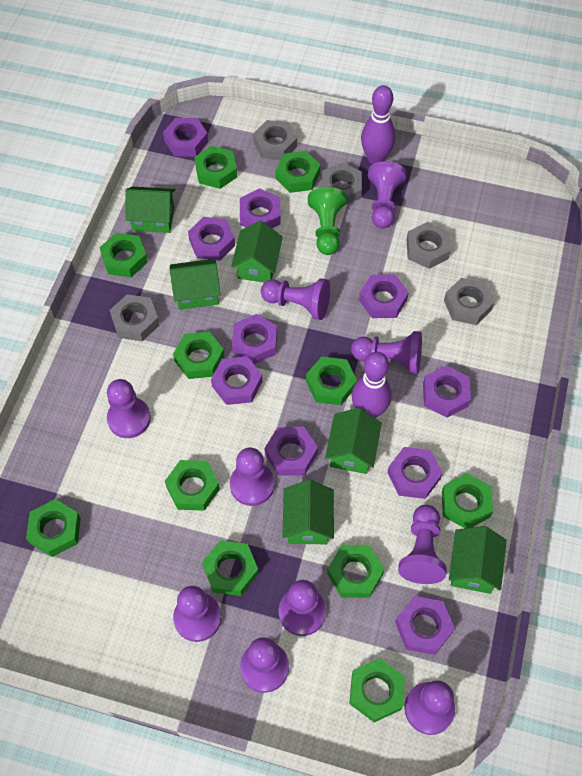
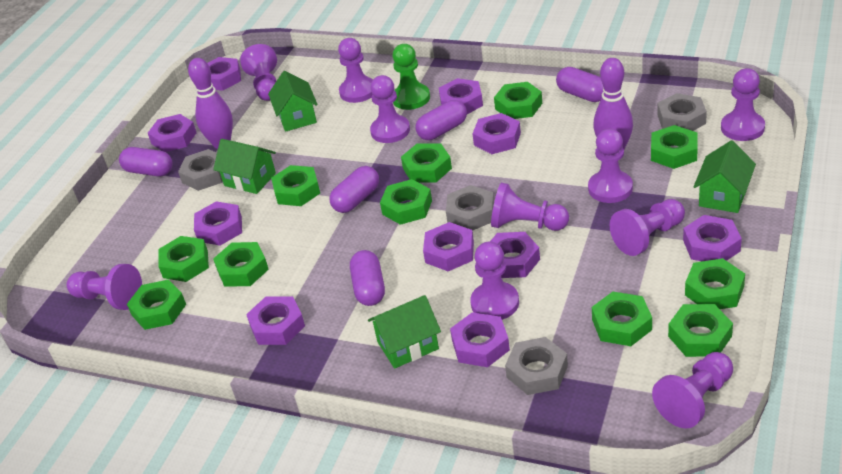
green house: 6 -> 4
grey nut: 5 -> 4
purple capsule: 0 -> 5

